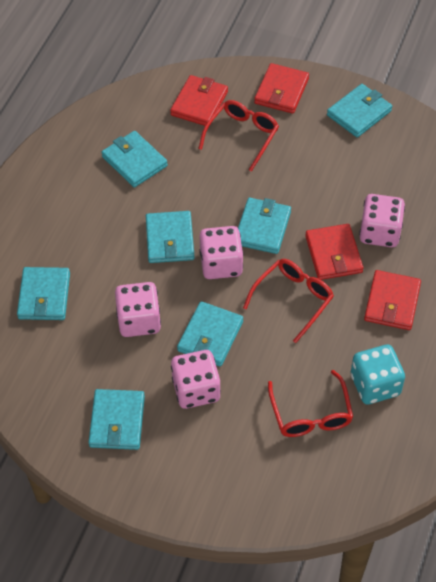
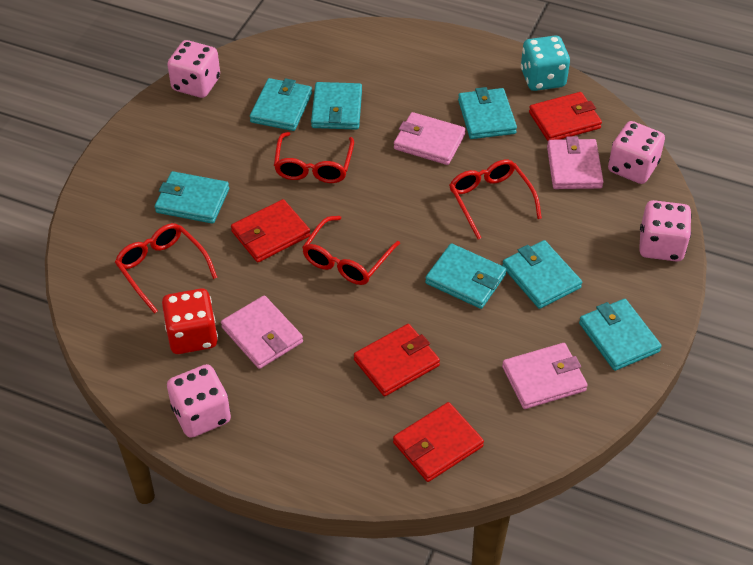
pink wallet: 0 -> 4
red dice: 0 -> 1
red glasses: 3 -> 4

